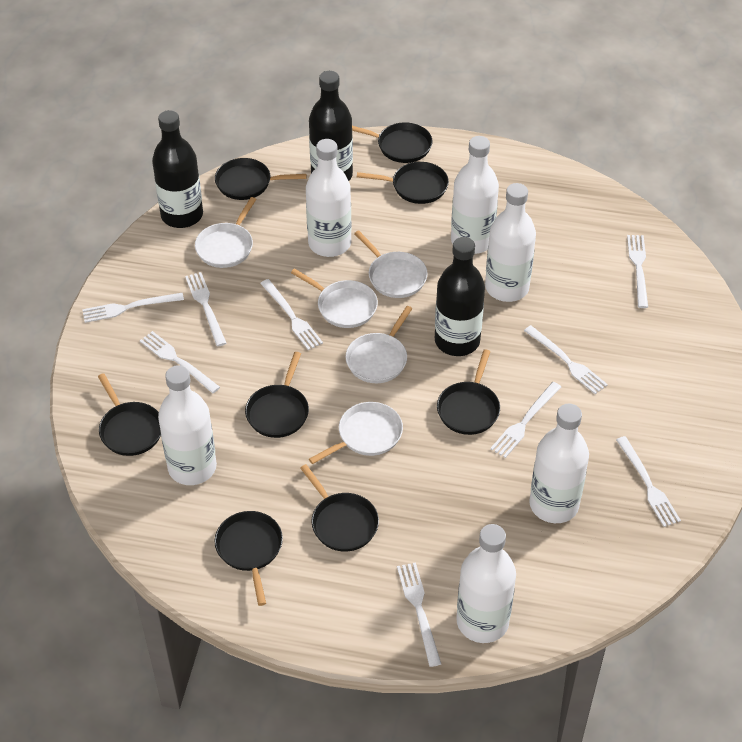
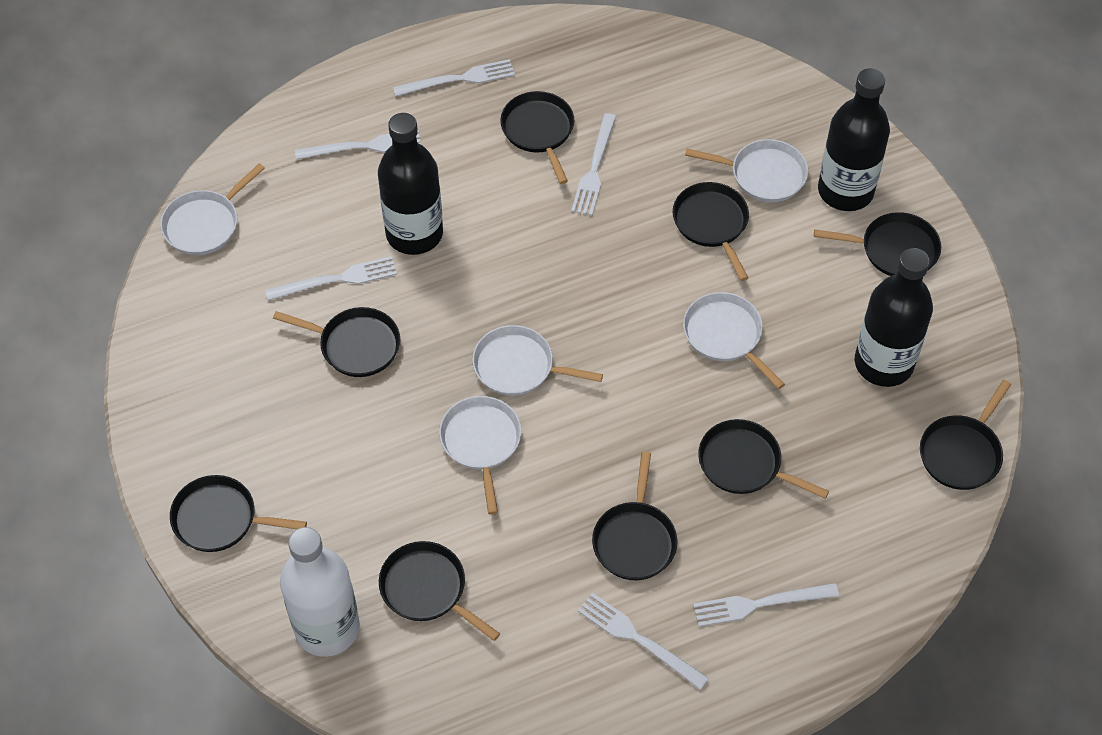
black pan: 8 -> 9
white bottle: 6 -> 1
white fork: 9 -> 6

